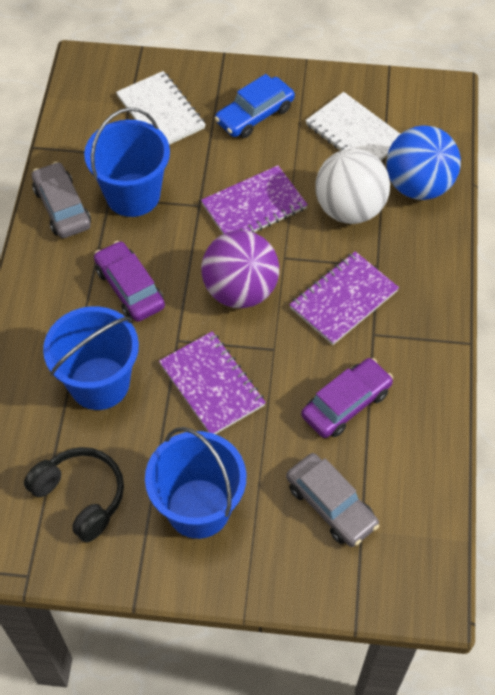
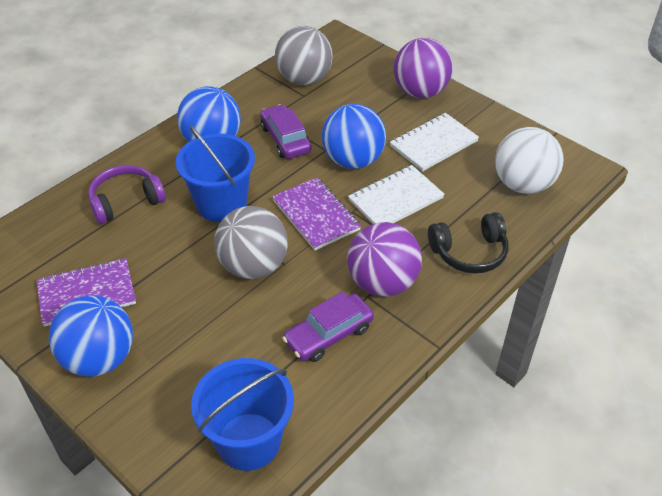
blue ball: 1 -> 3
blue bucket: 3 -> 2
blue car: 1 -> 0
grey ball: 0 -> 2
grey car: 2 -> 0
purple ball: 1 -> 2
purple headphones: 0 -> 1
purple notebook: 3 -> 2

